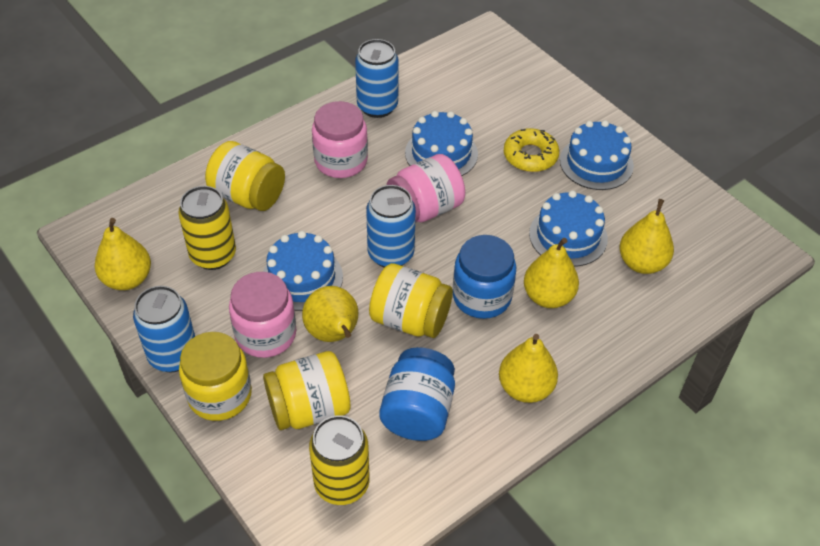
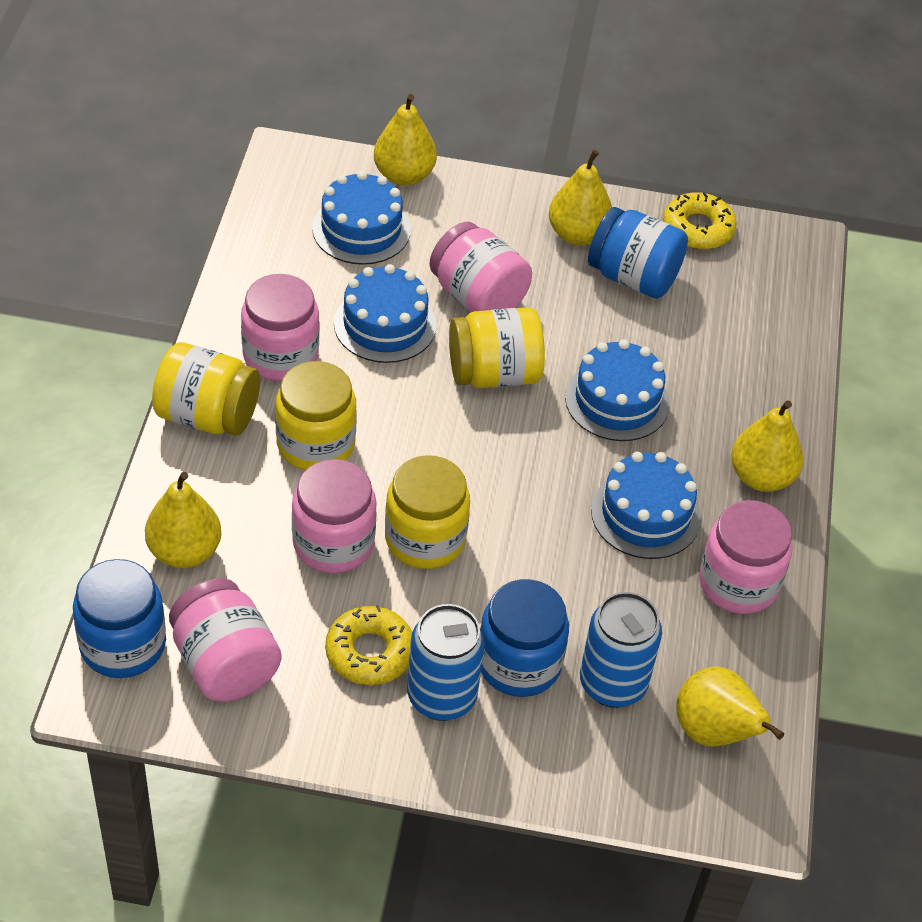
blue can: 3 -> 2
blue jar: 2 -> 3
pink jar: 3 -> 5
yellow can: 2 -> 0
yellow donut: 1 -> 2

